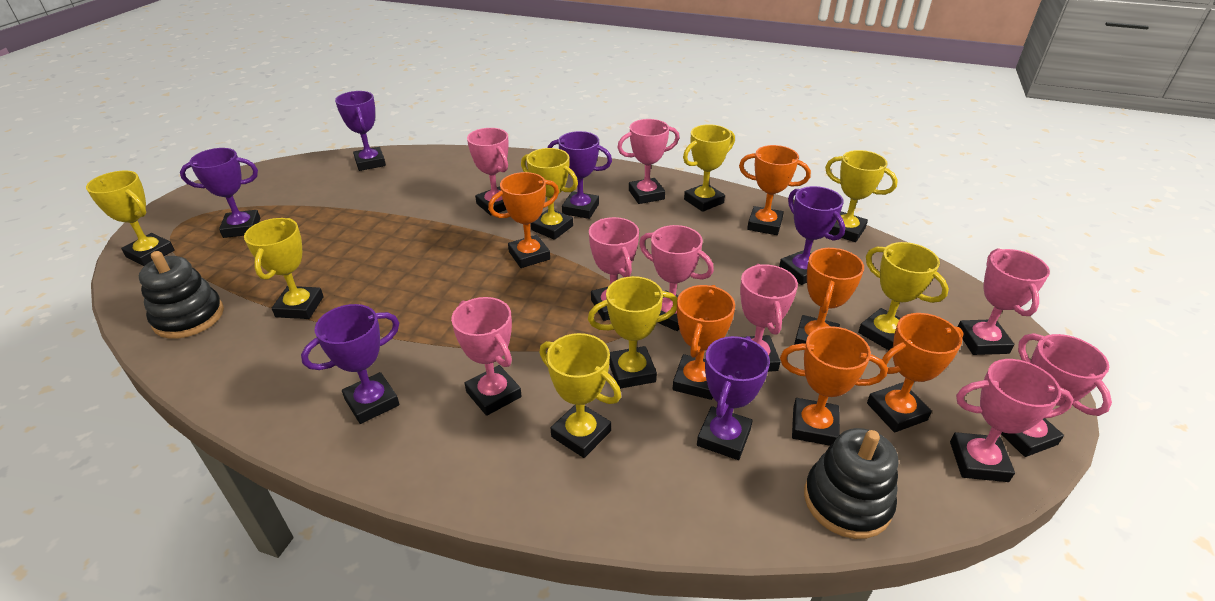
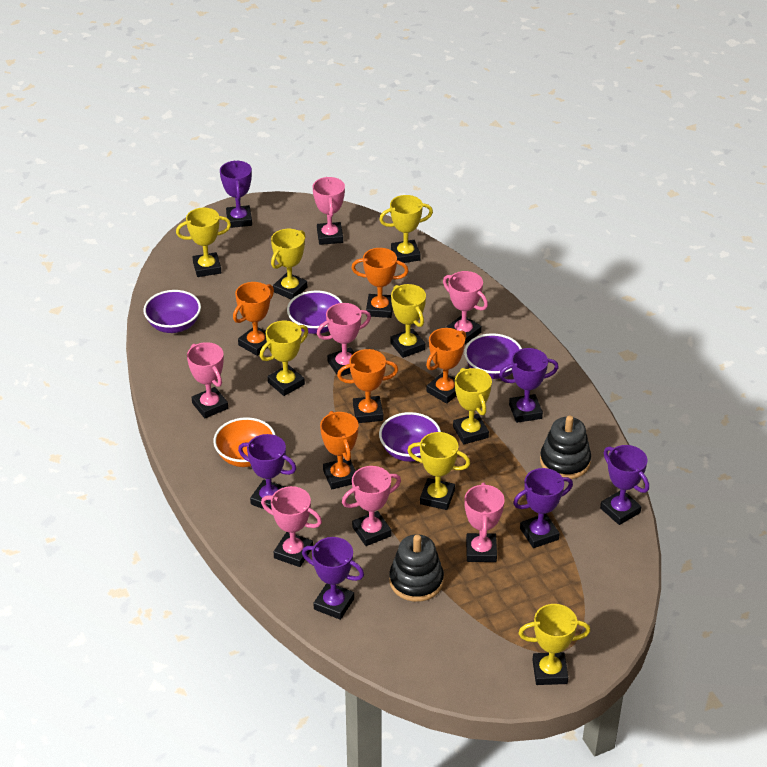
orange bowl: 0 -> 1
orange trophy: 6 -> 5
pink trophy: 9 -> 7
purple bowl: 0 -> 4

